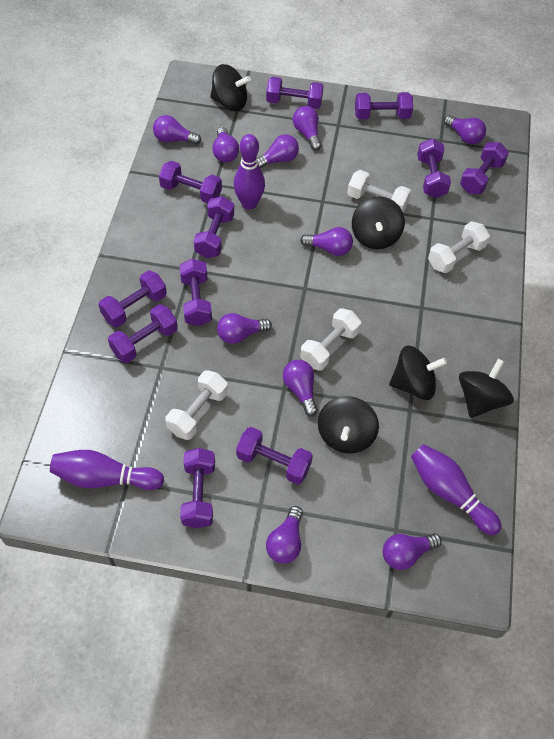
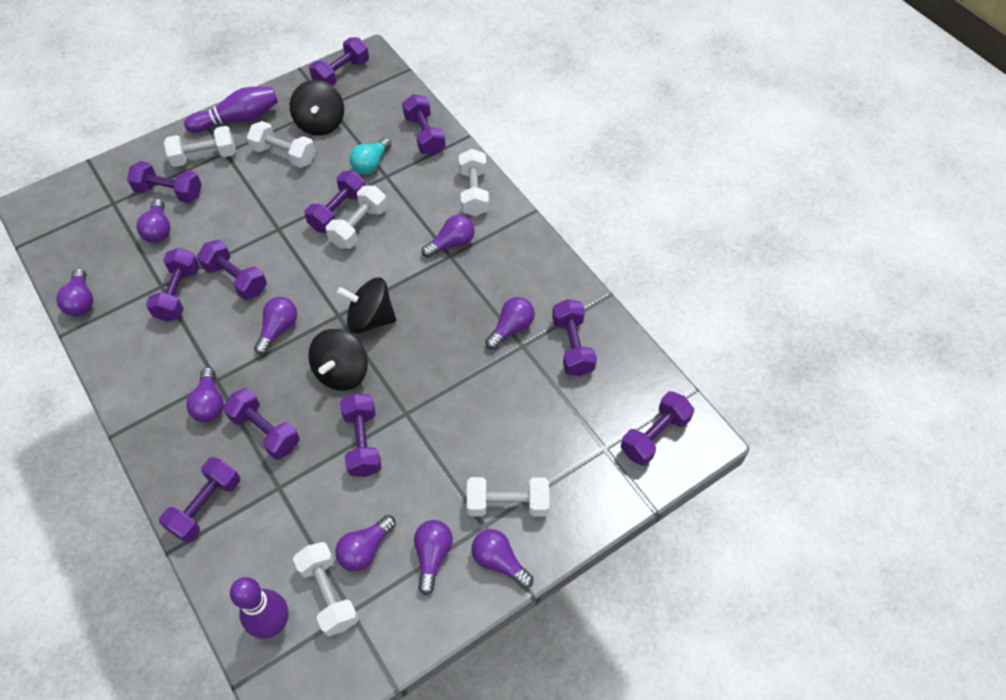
black spinning top: 5 -> 3
purple bowling pin: 3 -> 2
purple light bulb: 10 -> 9
turquoise light bulb: 0 -> 1
white dumbbell: 4 -> 6

